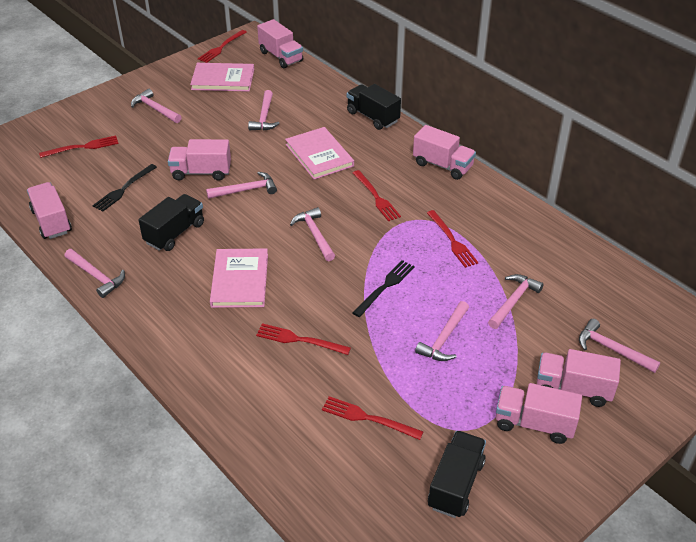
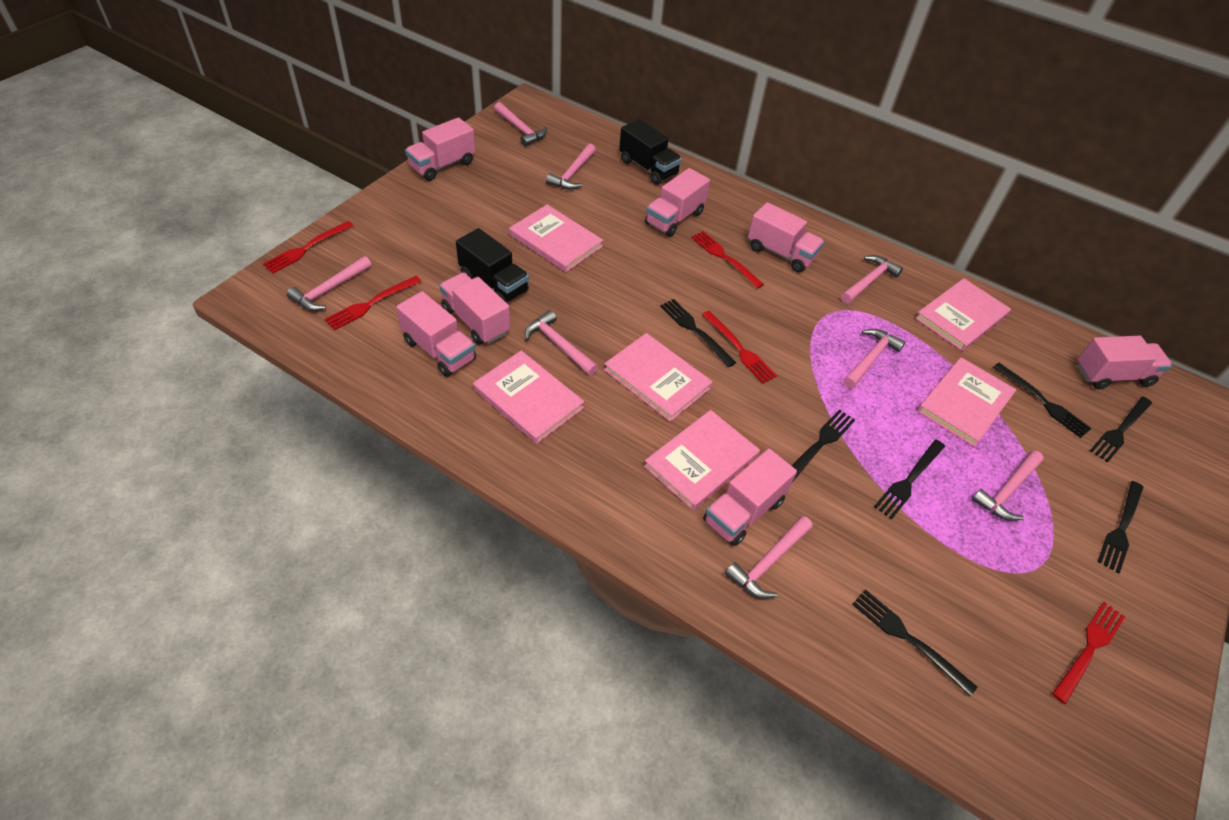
black fork: 2 -> 7
black truck: 3 -> 2
pink book: 3 -> 6
pink truck: 6 -> 7
red fork: 6 -> 5

